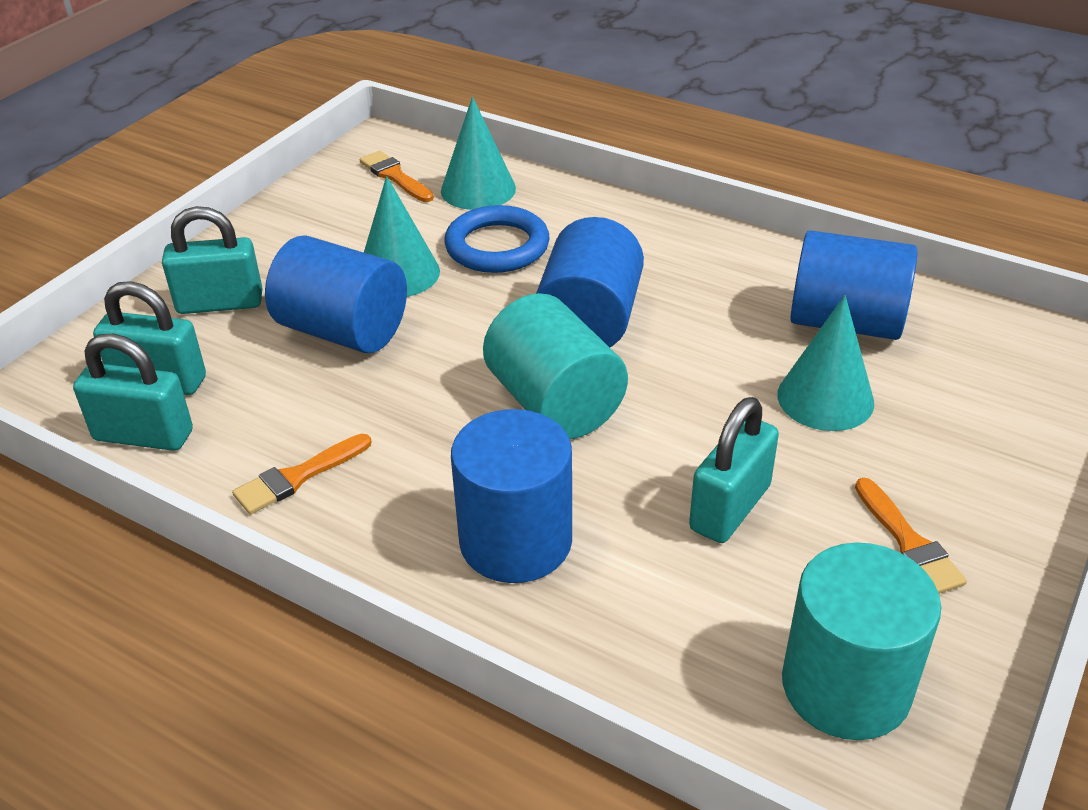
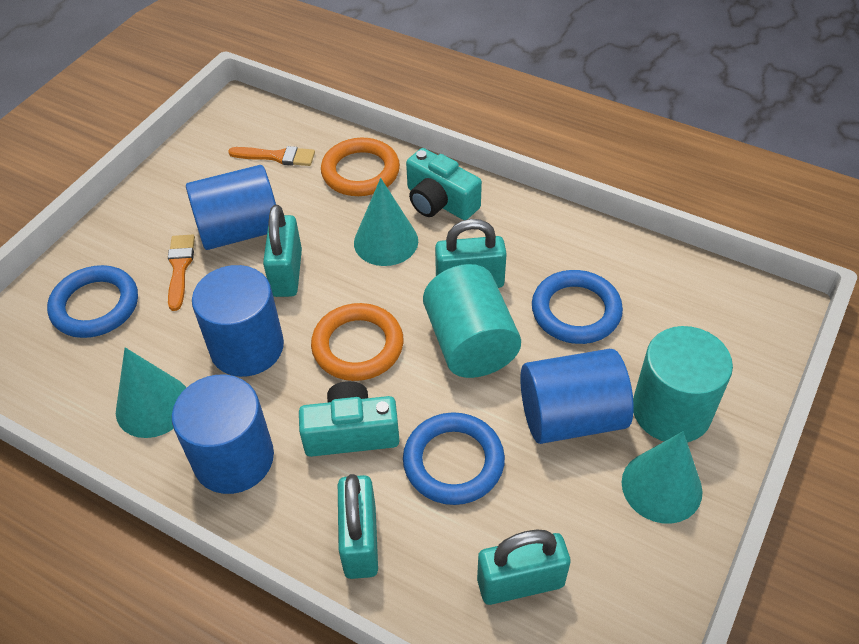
blue ring: 1 -> 3
orange brush: 3 -> 2
orange ring: 0 -> 2
turquoise camera: 0 -> 2

